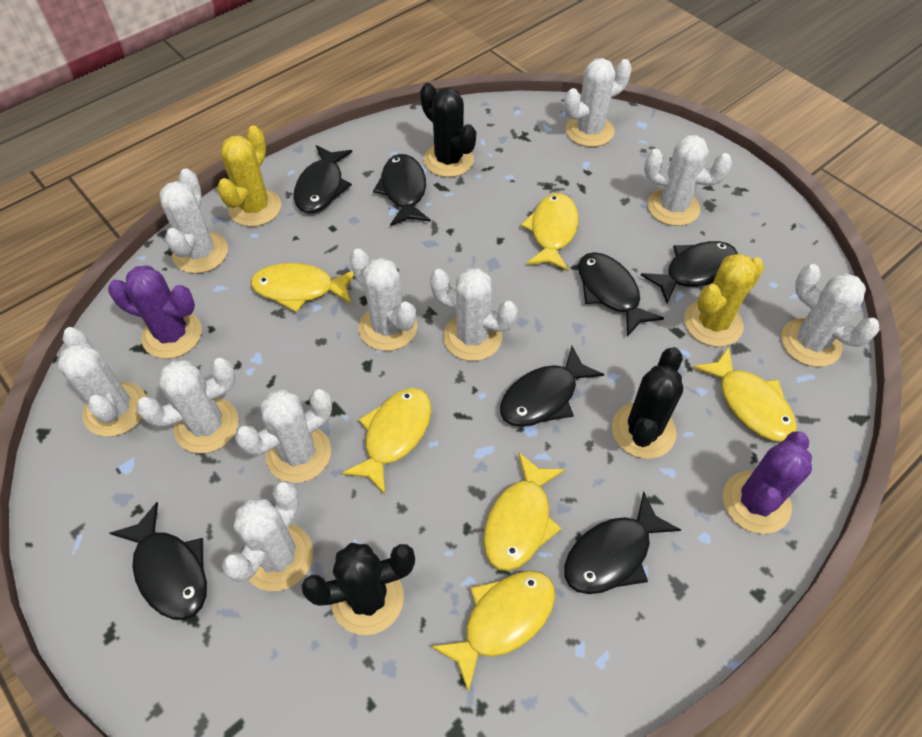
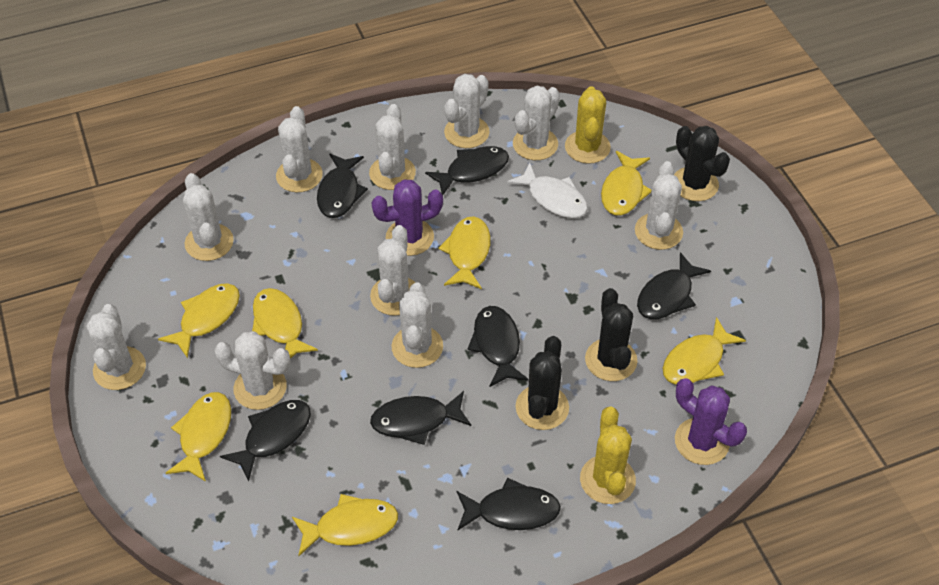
white fish: 0 -> 1
yellow fish: 6 -> 7

